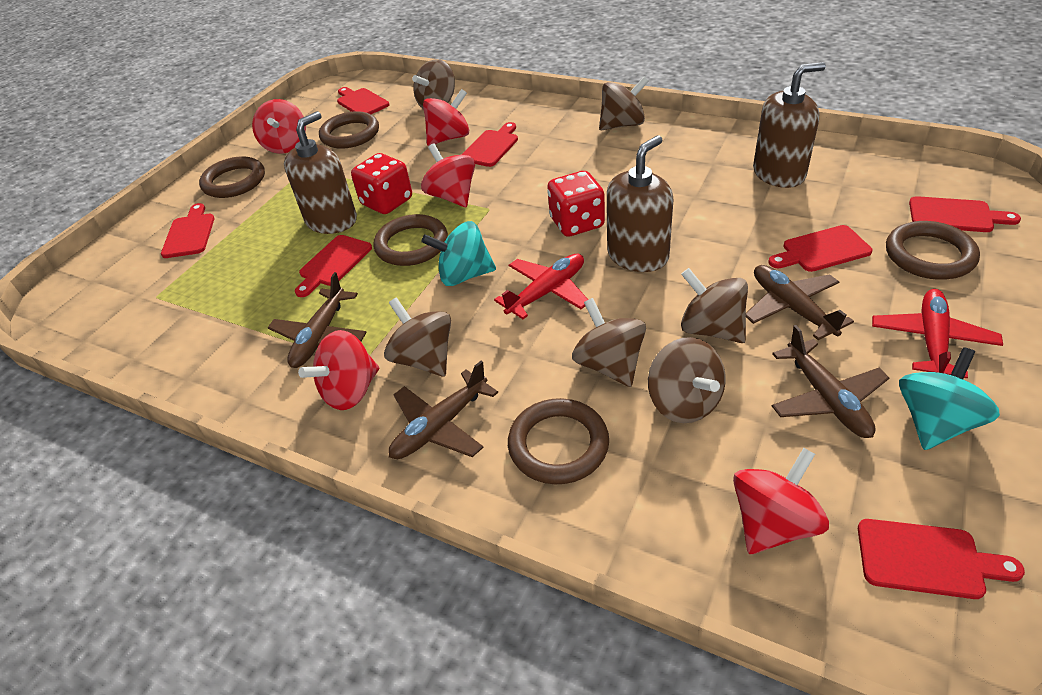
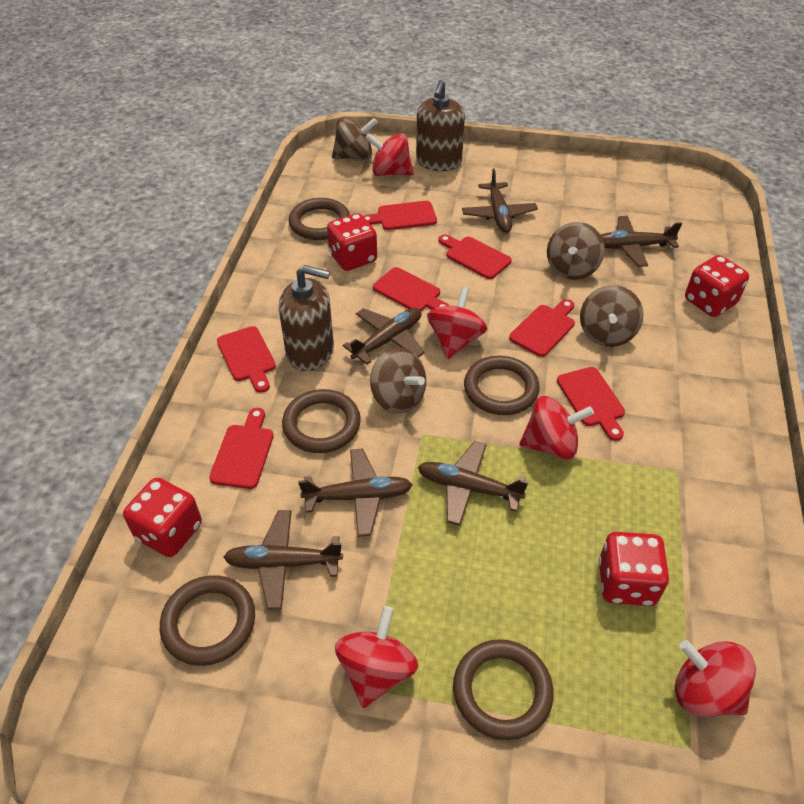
brown plane: 4 -> 6
brown soap dispenser: 3 -> 2
brown spinning top: 6 -> 4
red dice: 2 -> 4
red plane: 2 -> 0
turquoise spinning top: 2 -> 0

